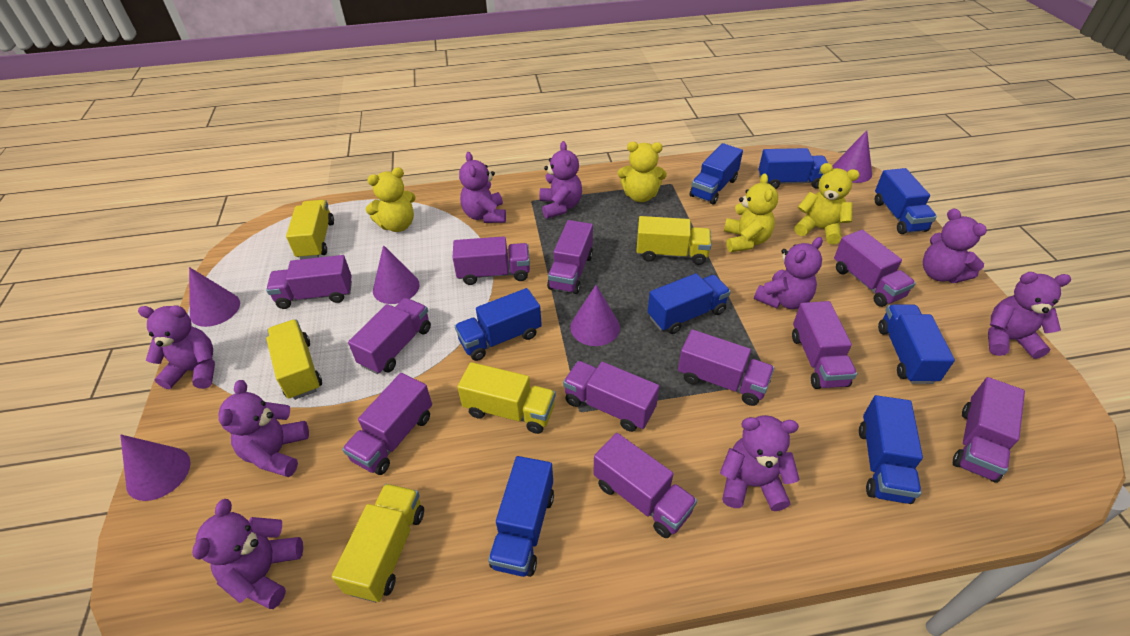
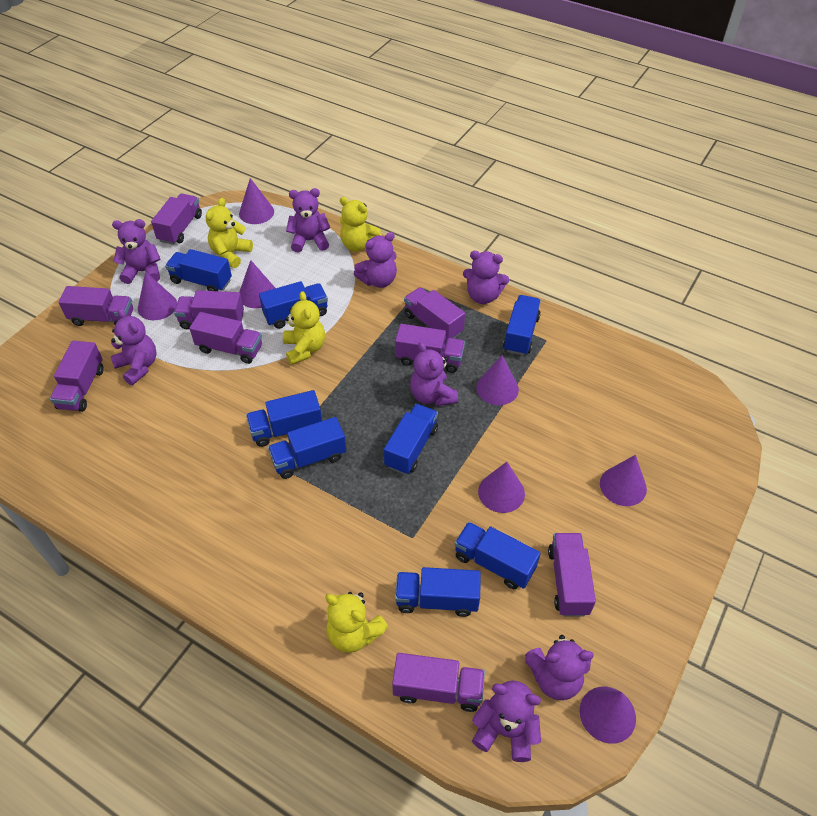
purple cone: 5 -> 7
purple teddy bear: 9 -> 8
purple truck: 11 -> 9
yellow truck: 5 -> 0

